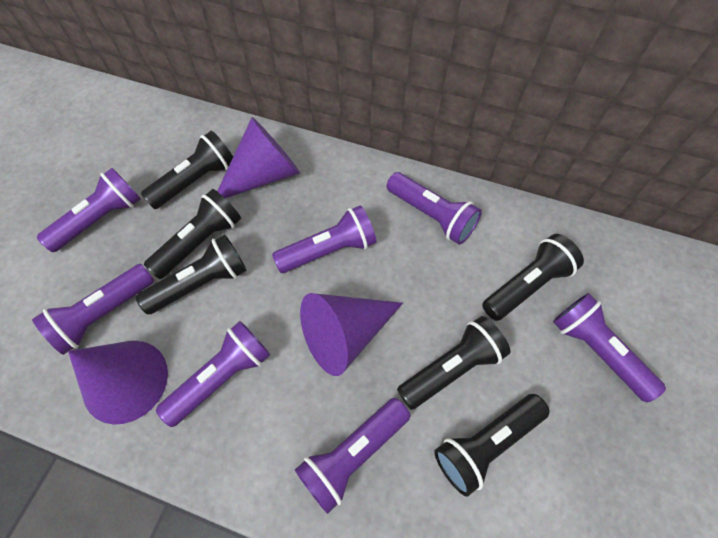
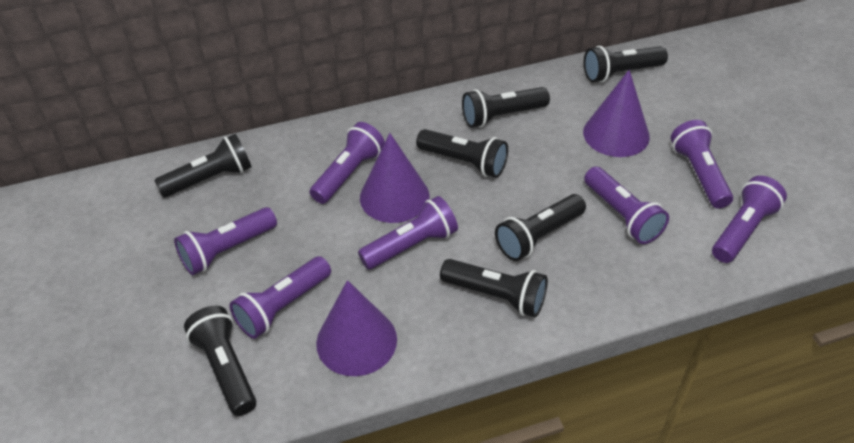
black flashlight: 6 -> 7

